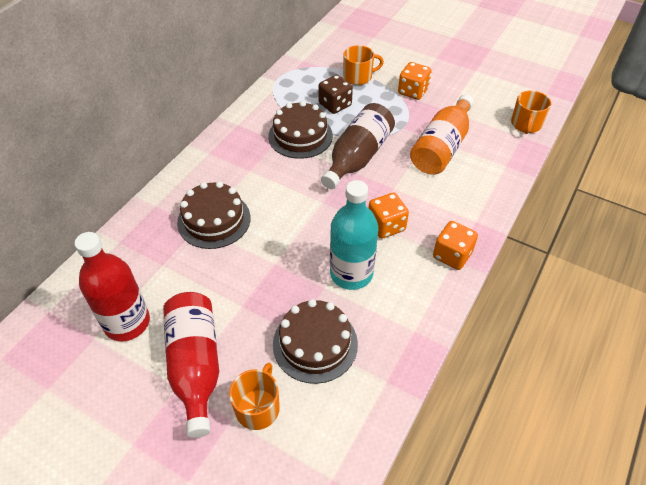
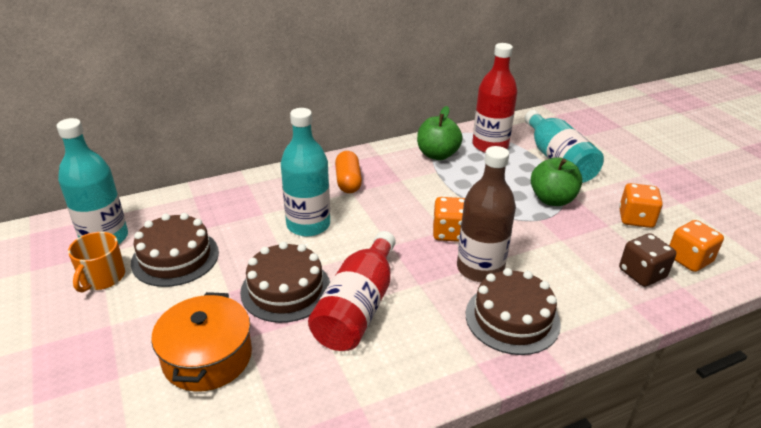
green apple: 0 -> 2
orange bottle: 1 -> 0
orange capsule: 0 -> 1
orange mug: 3 -> 1
orange pot: 0 -> 1
turquoise bottle: 1 -> 3

